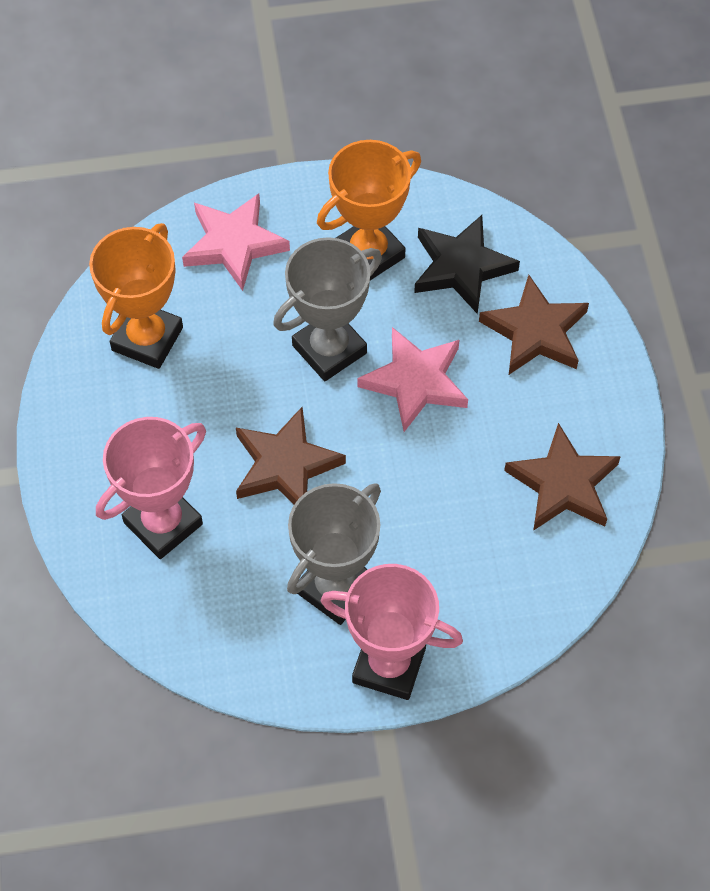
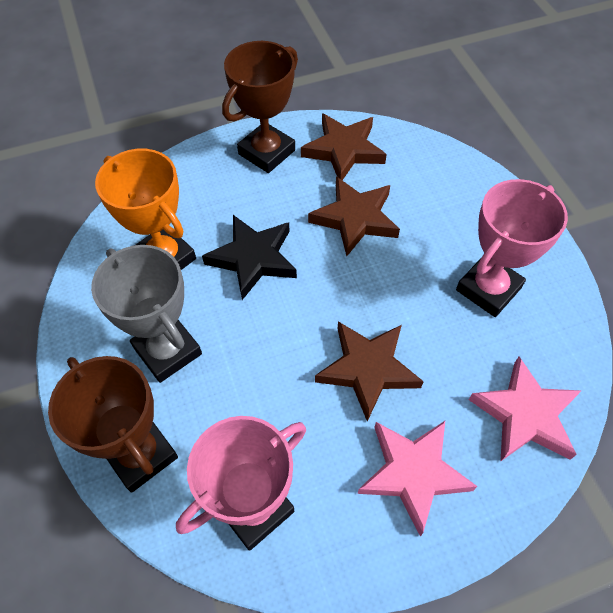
brown trophy: 0 -> 2
grey trophy: 2 -> 1
orange trophy: 2 -> 1

